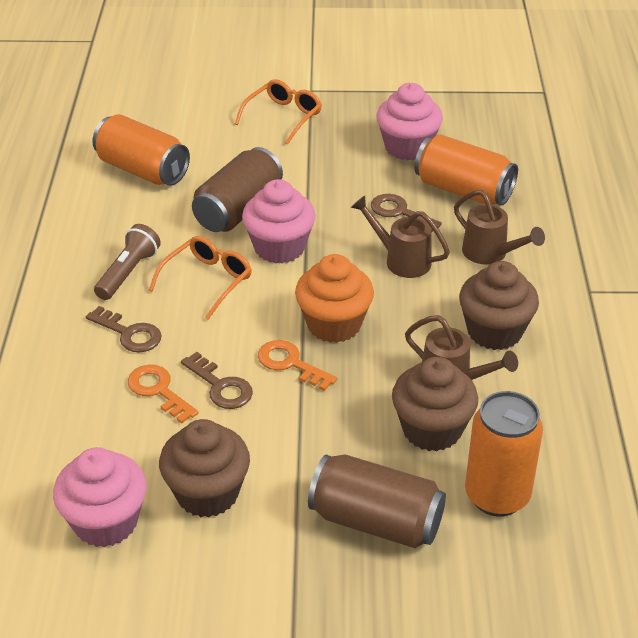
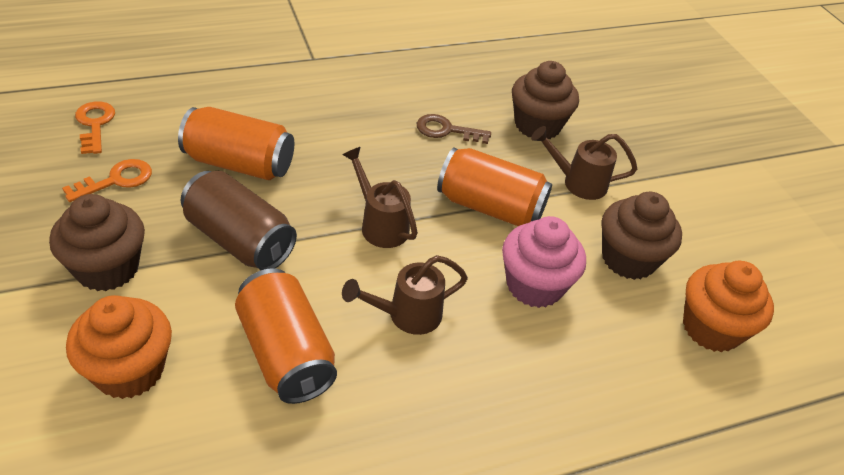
brown can: 2 -> 1
brown flashlight: 1 -> 0
brown key: 3 -> 1
orange cupcake: 1 -> 2
orange glasses: 2 -> 0
pink cupcake: 3 -> 1

